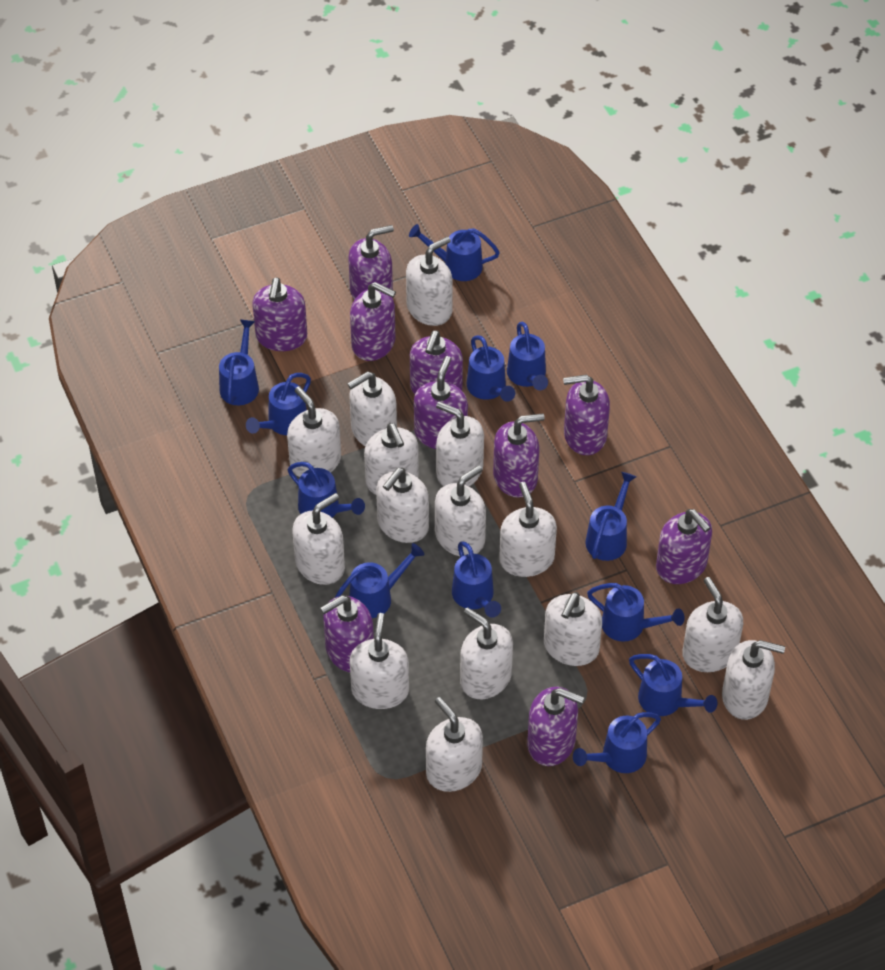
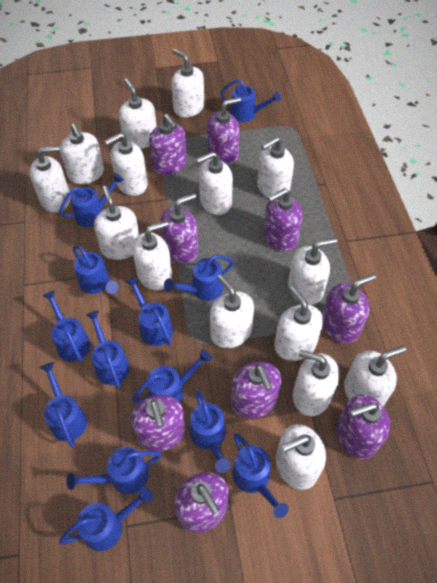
blue watering can: 12 -> 13
purple soap dispenser: 10 -> 9

